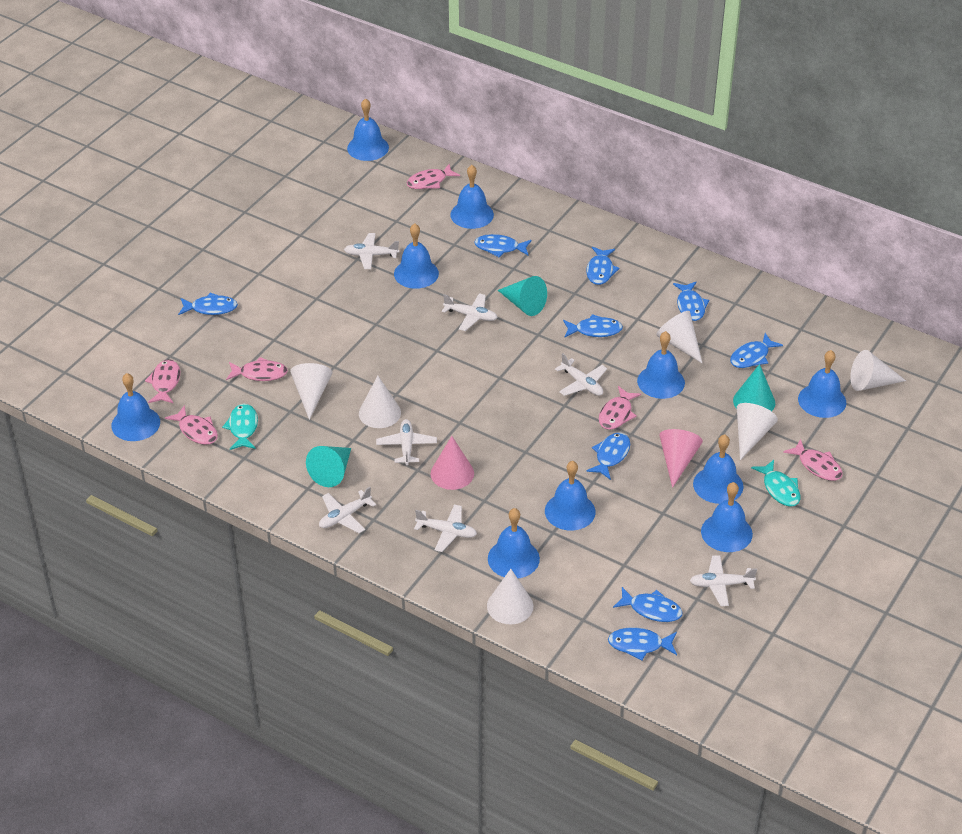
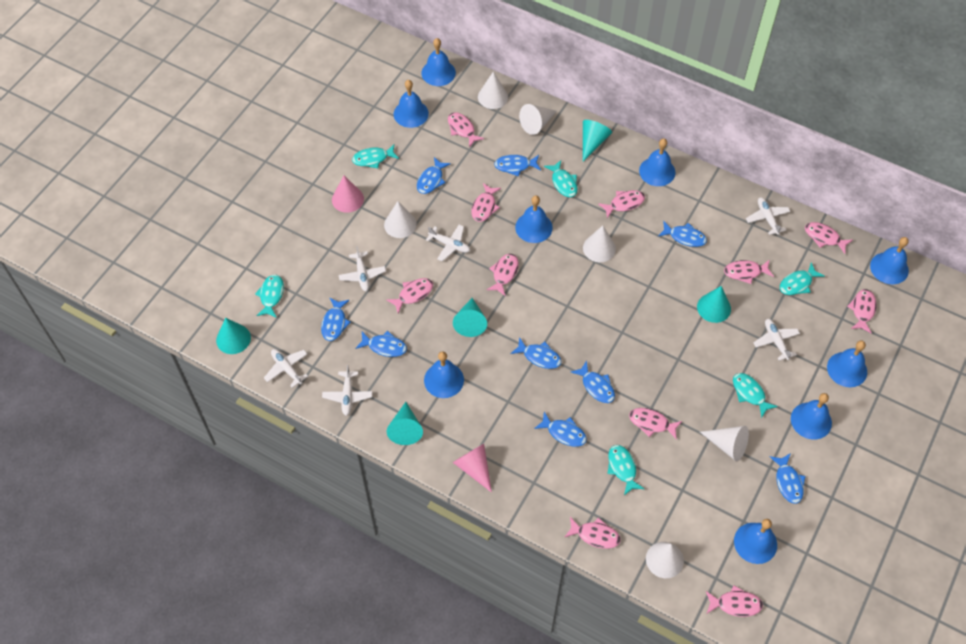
blue bell: 10 -> 9
pink fish: 6 -> 11
turquoise cone: 3 -> 5
turquoise fish: 2 -> 6
white plane: 7 -> 6

